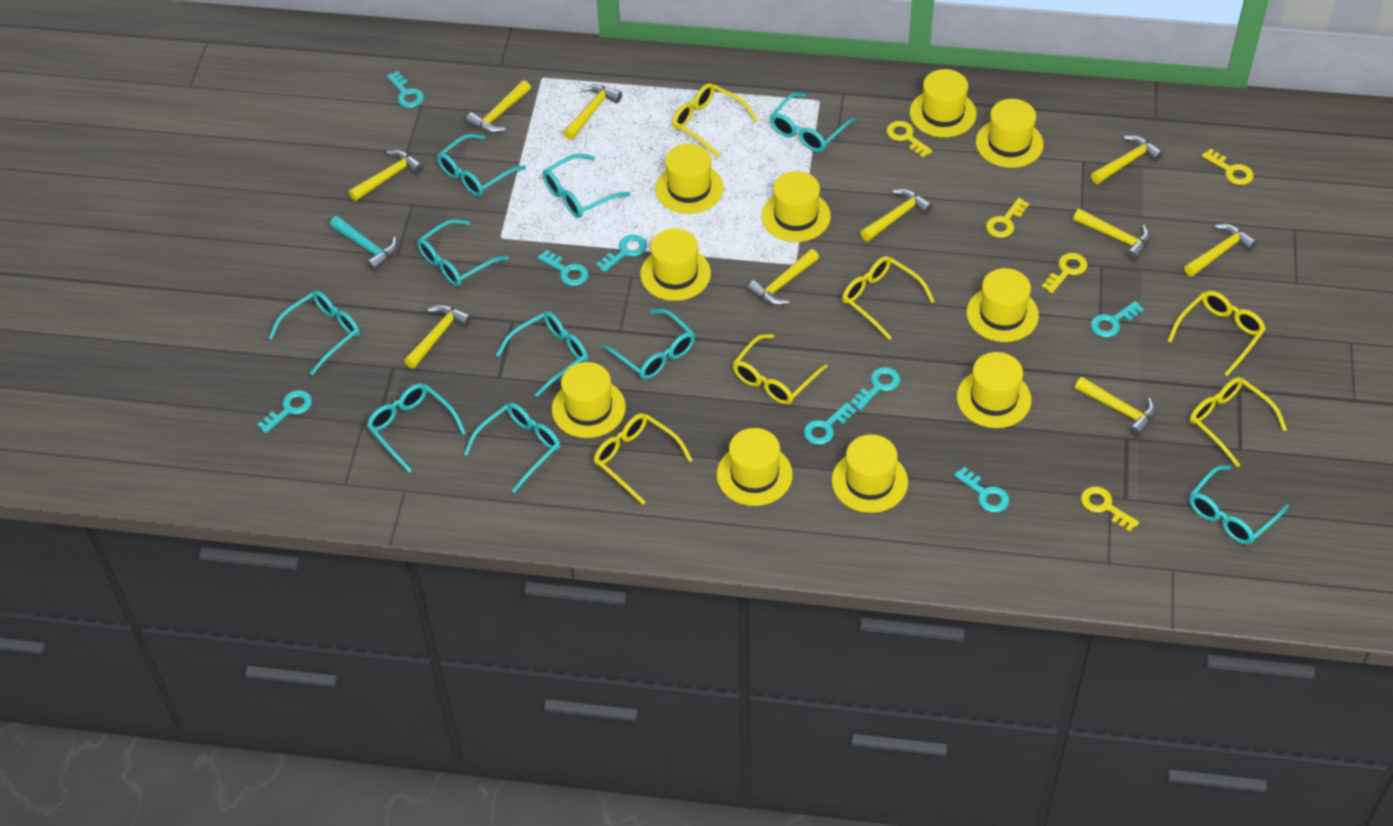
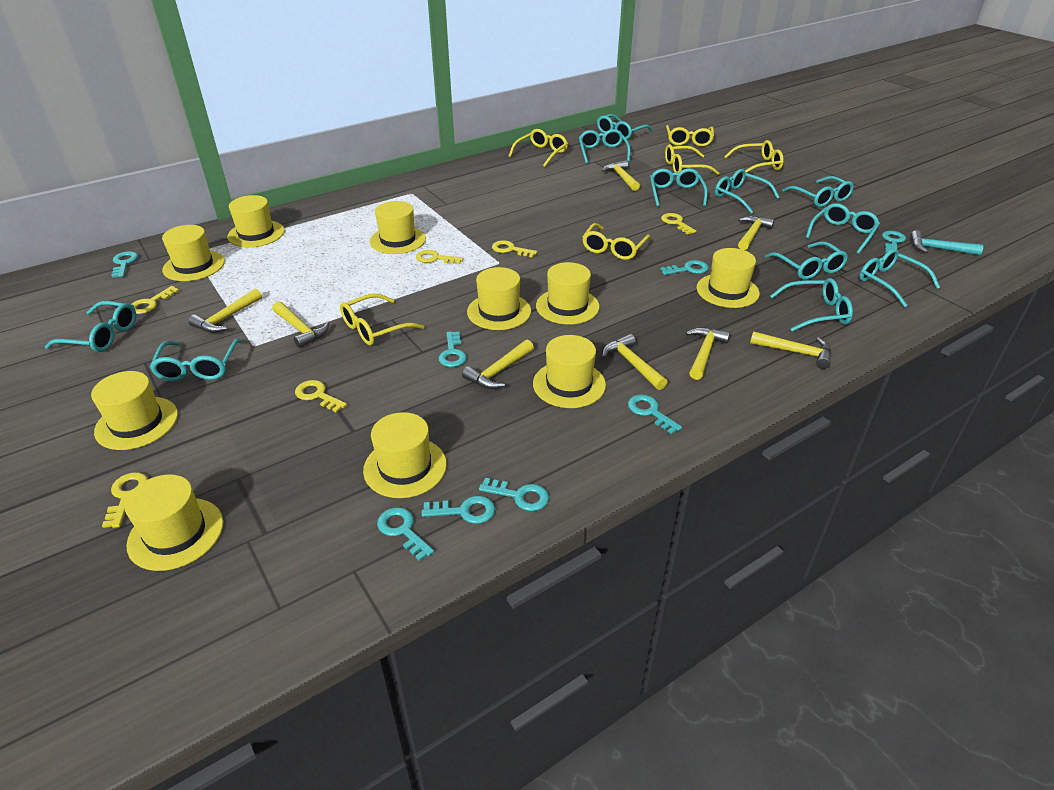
turquoise glasses: 10 -> 11
yellow hammer: 10 -> 8
yellow key: 5 -> 6

